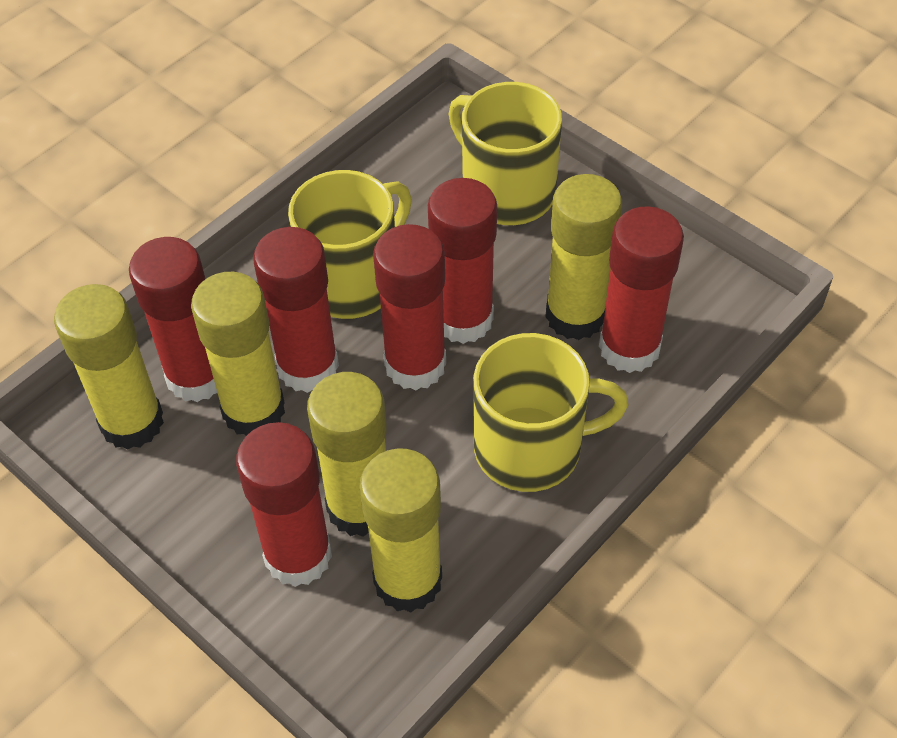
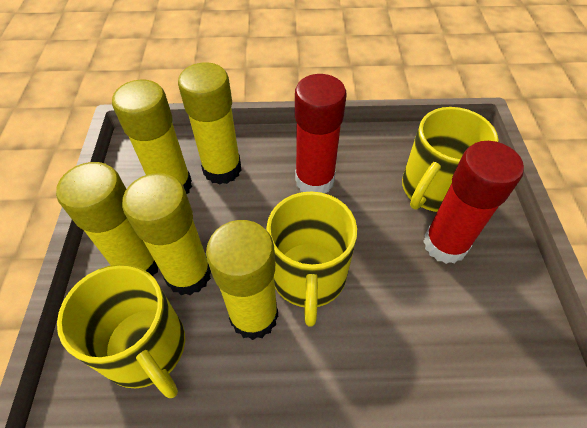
red glue stick: 6 -> 2

